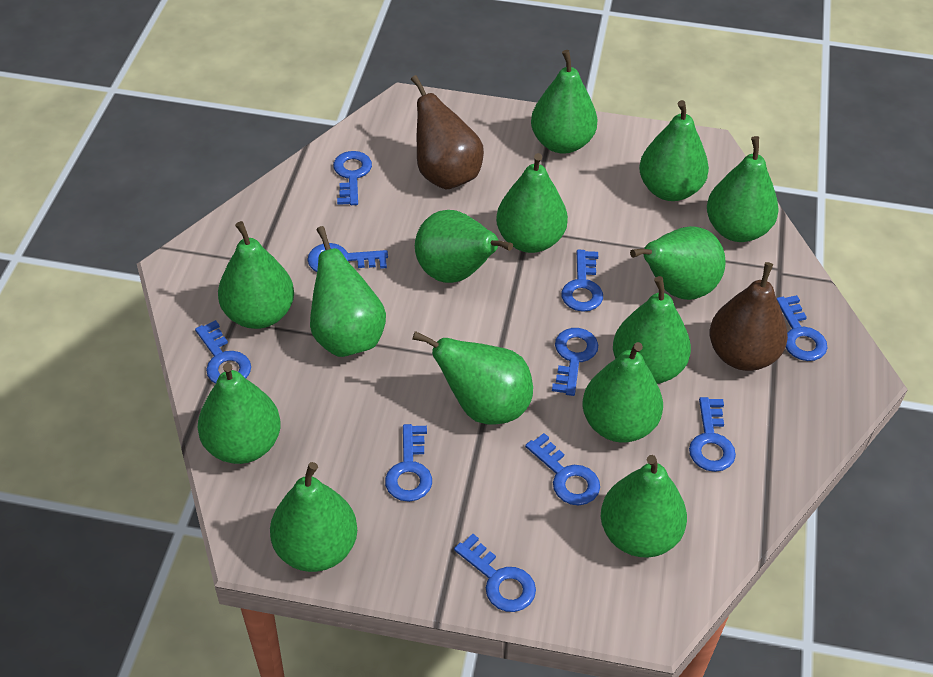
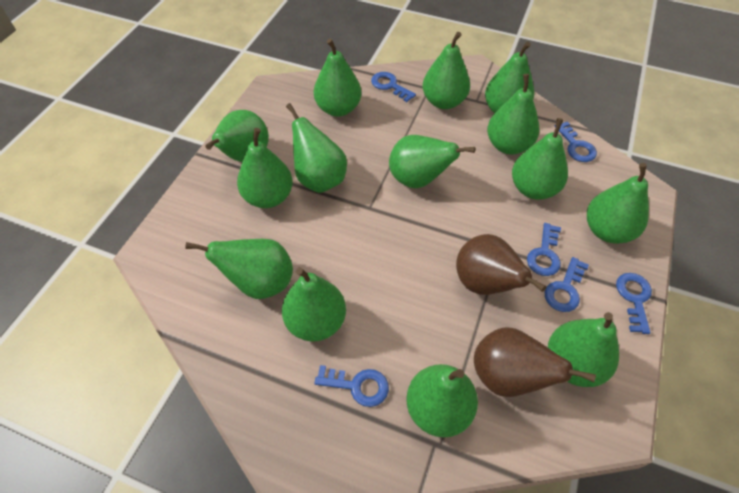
blue key: 10 -> 6

